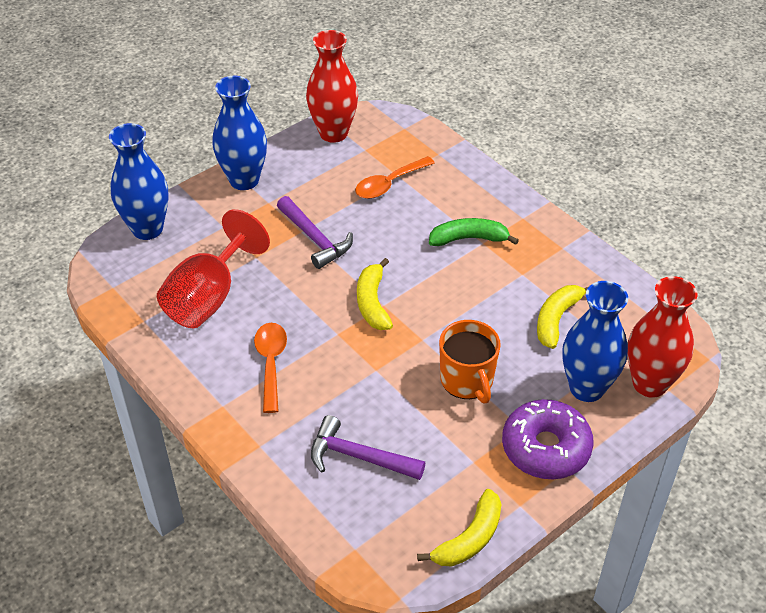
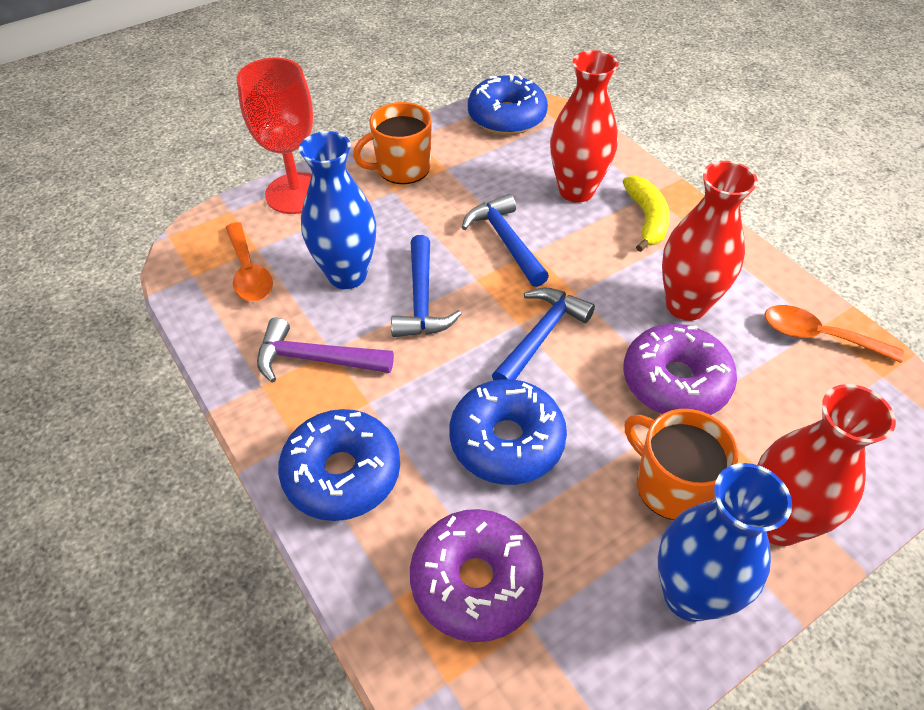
blue donut: 0 -> 3
blue hammer: 0 -> 3
blue vase: 3 -> 2
green banana: 1 -> 0
orange mug: 1 -> 2
purple donut: 1 -> 2
purple hammer: 2 -> 1
red vase: 2 -> 3
yellow banana: 3 -> 1

